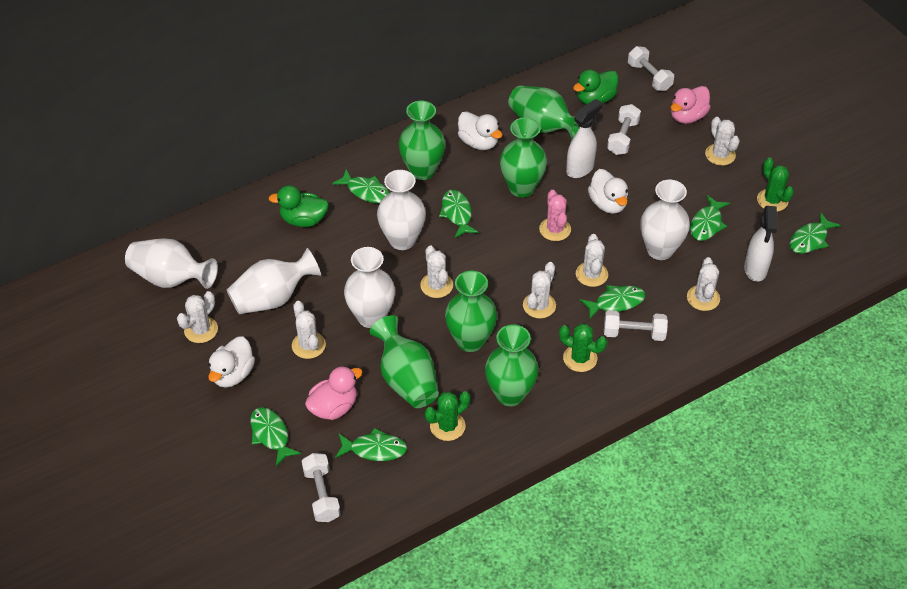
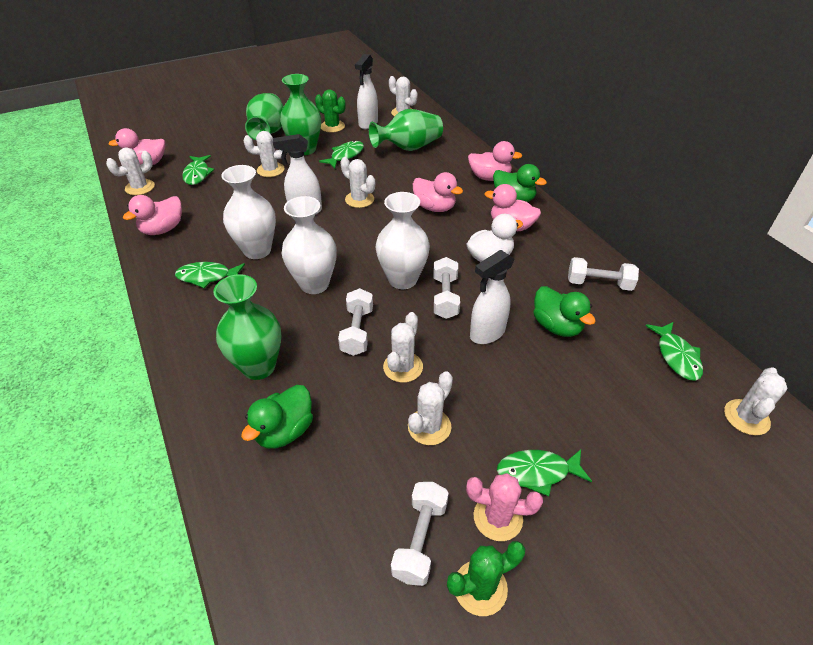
green cactus: 3 -> 2
green duck: 2 -> 3
green fish: 7 -> 5
green vase: 6 -> 4
pink duck: 2 -> 5
white duck: 3 -> 1
white spray bottle: 2 -> 3
white vase: 5 -> 3

